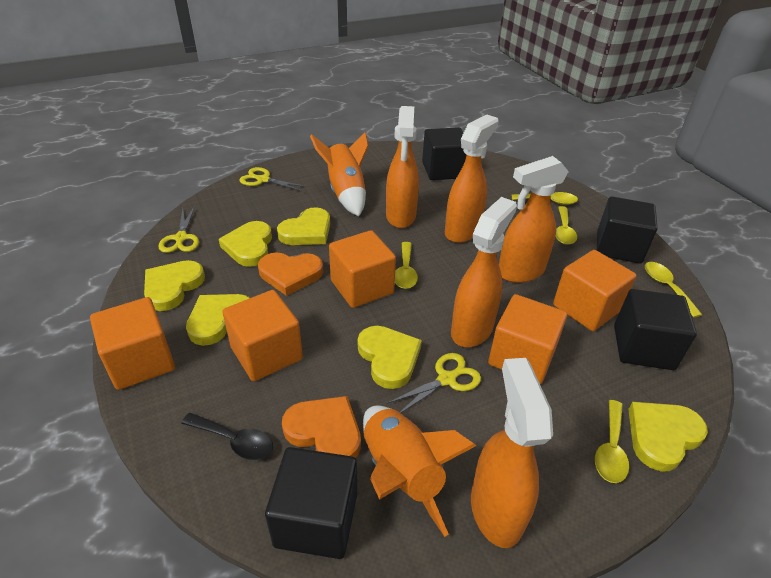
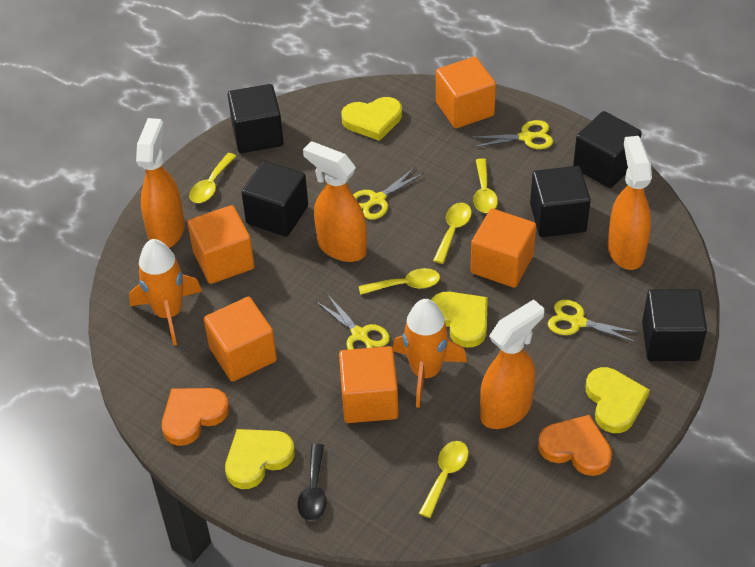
black cube: 4 -> 5
orange spray bottle: 5 -> 4
yellow heart: 6 -> 4
yellow scissors: 3 -> 4

